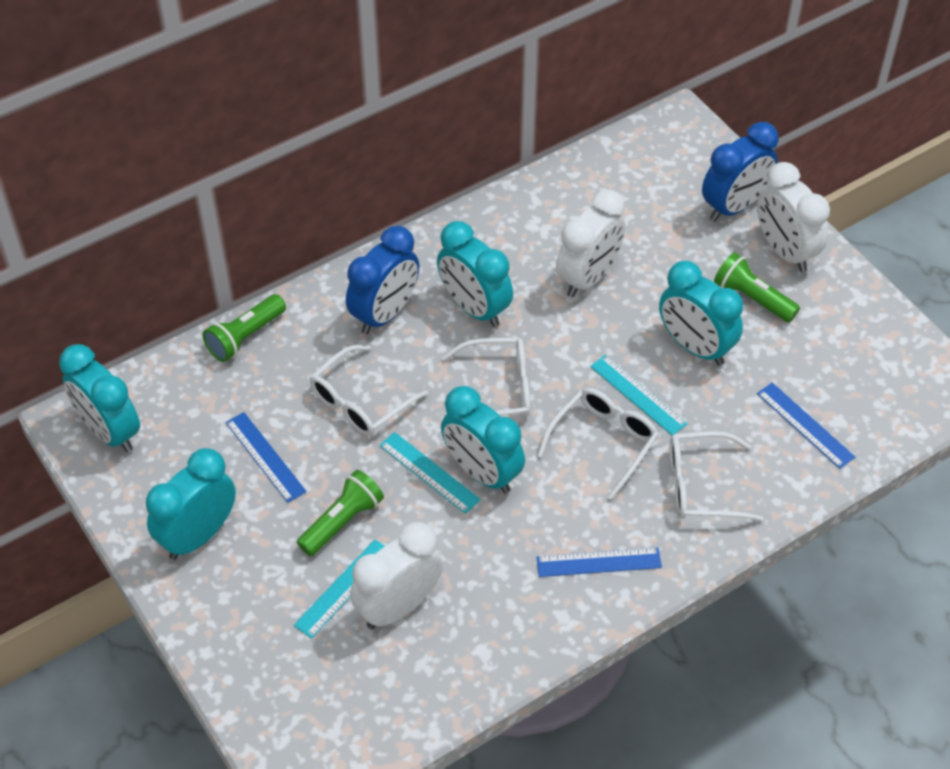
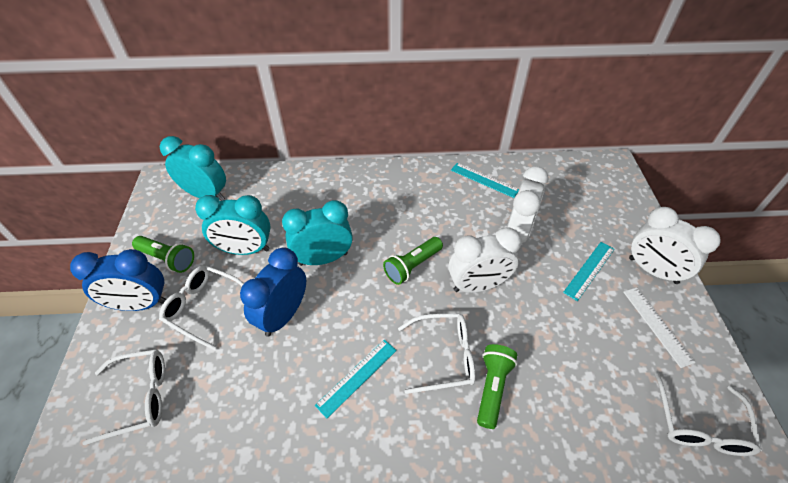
blue ruler: 3 -> 0
turquoise clock: 5 -> 3
white ruler: 0 -> 1

